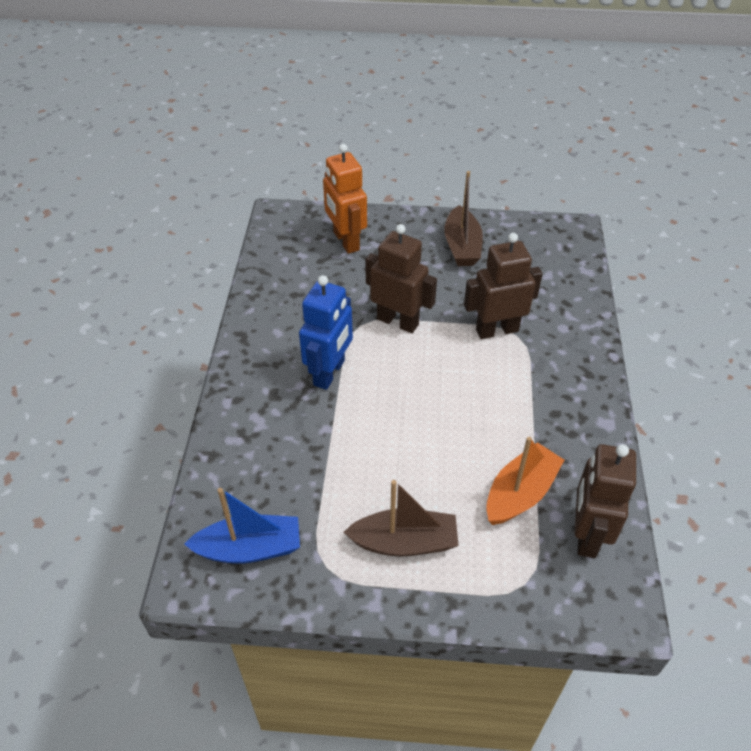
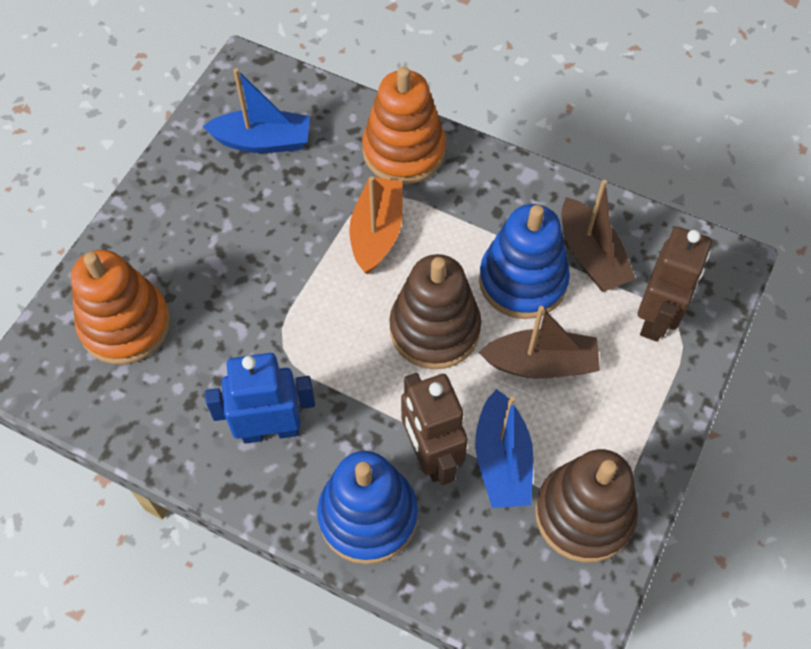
blue boat: 1 -> 2
blue stacking toy: 0 -> 2
brown robot: 3 -> 2
brown stacking toy: 0 -> 2
orange robot: 1 -> 0
orange stacking toy: 0 -> 2

